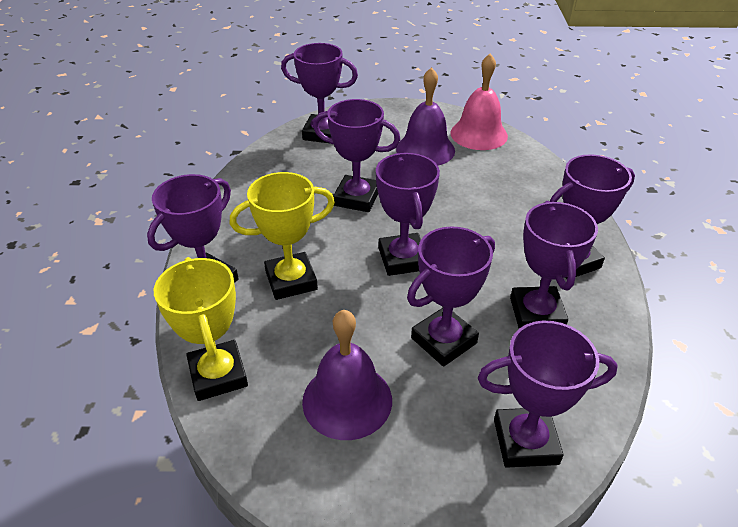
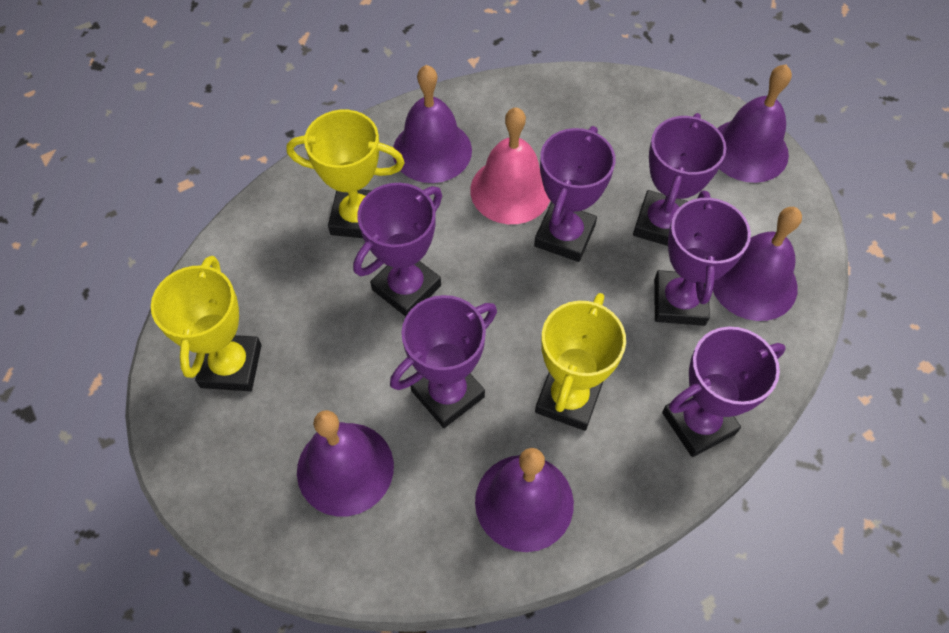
purple bell: 2 -> 5
purple trophy: 8 -> 6
yellow trophy: 2 -> 3

